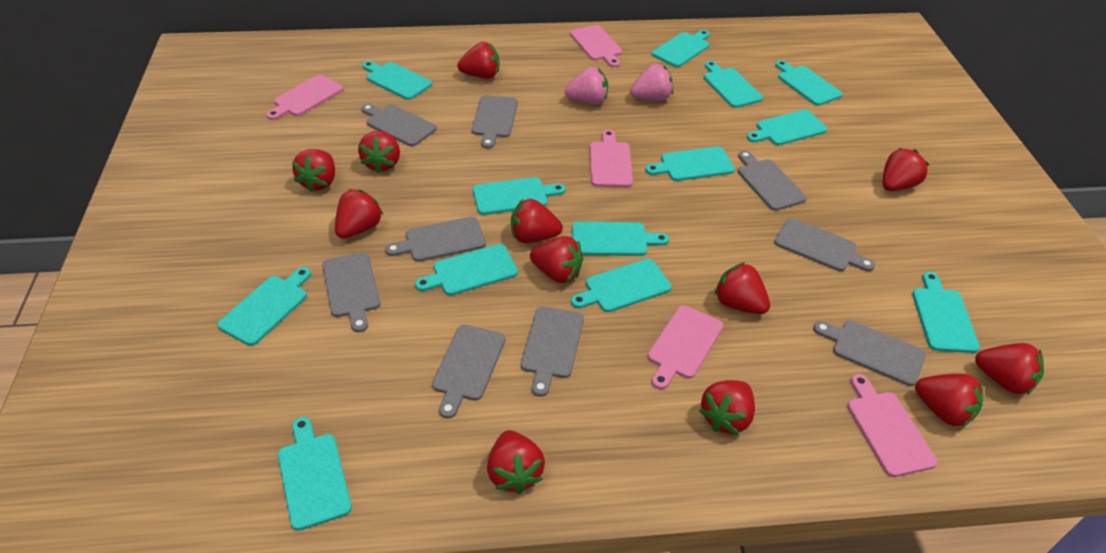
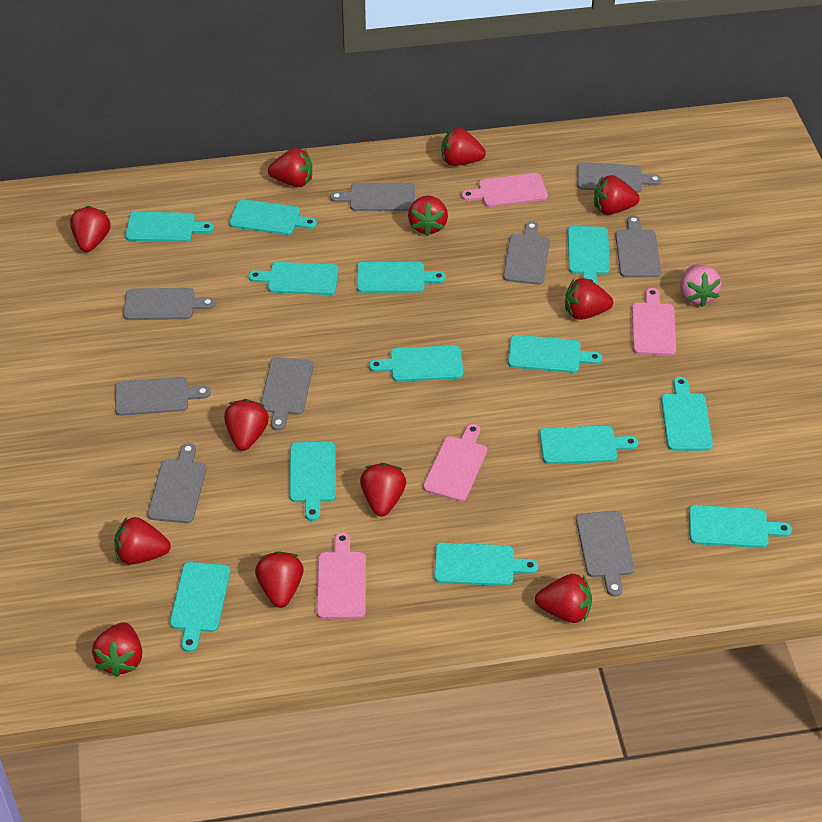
pink cutting board: 5 -> 4
pink strawberry: 2 -> 1

